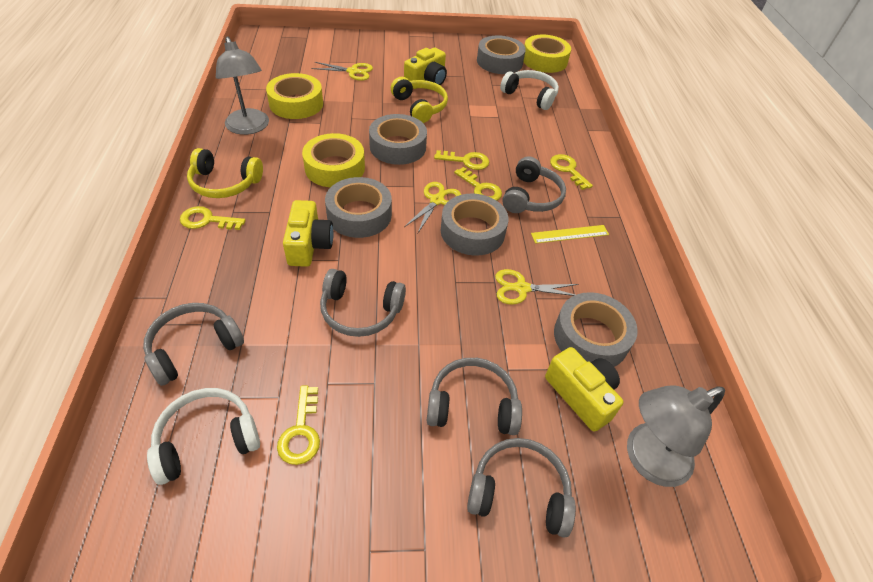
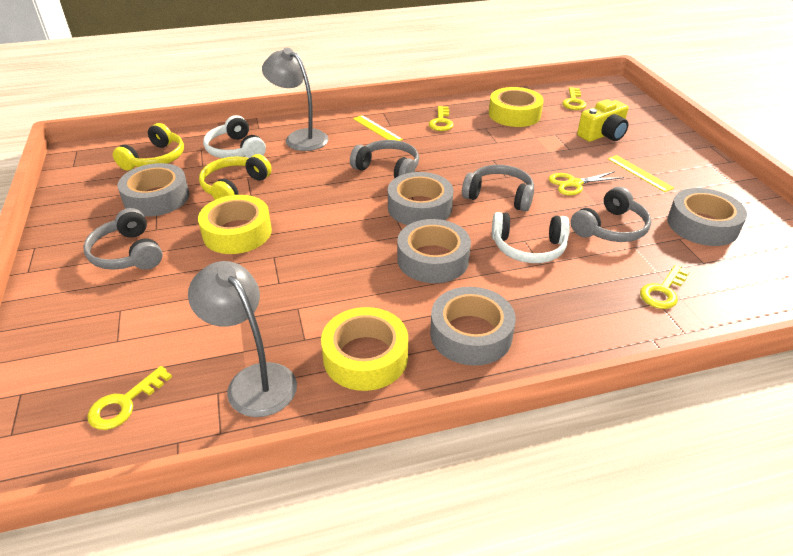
grey headphones: 5 -> 4
yellow camera: 3 -> 1
yellow key: 5 -> 4
yellow ruler: 1 -> 2
yellow scissors: 3 -> 1

